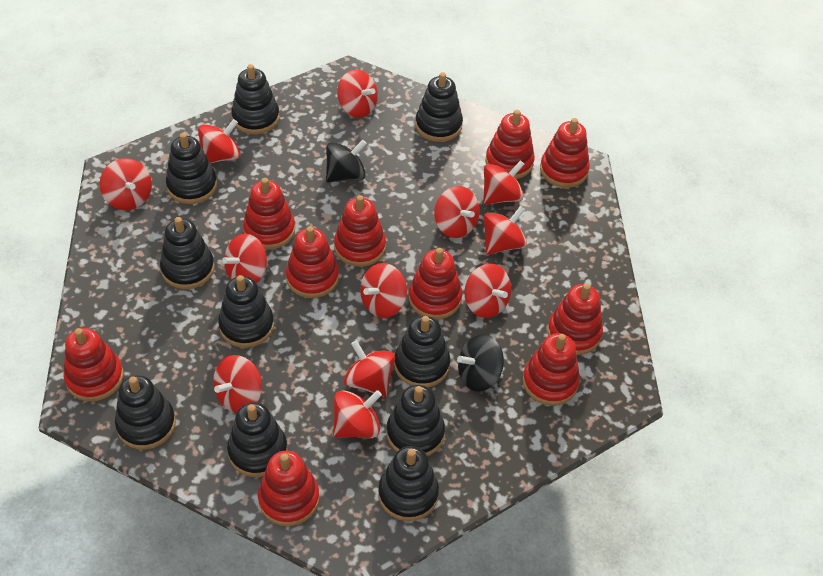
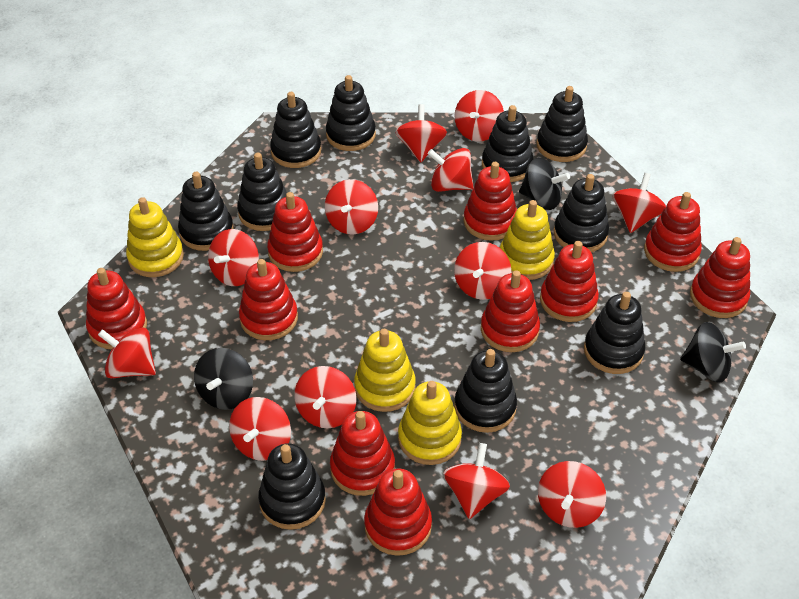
black spinning top: 2 -> 3
yellow stacking toy: 0 -> 4

